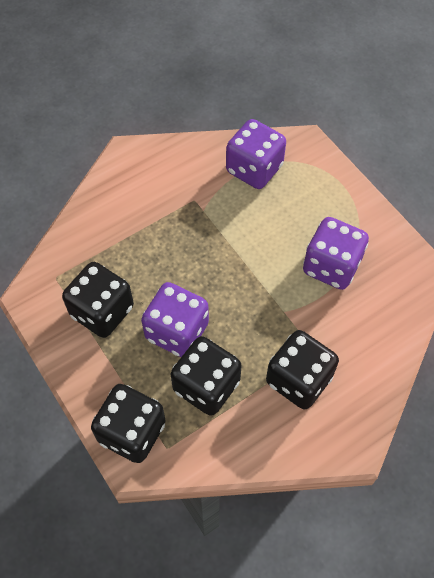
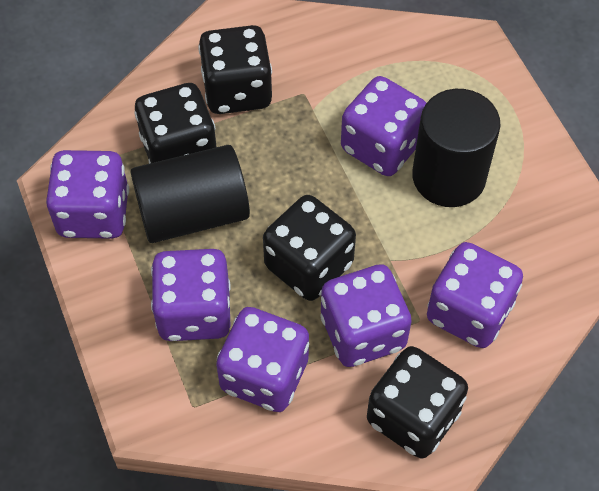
black cylinder: 0 -> 2
purple dice: 3 -> 6

